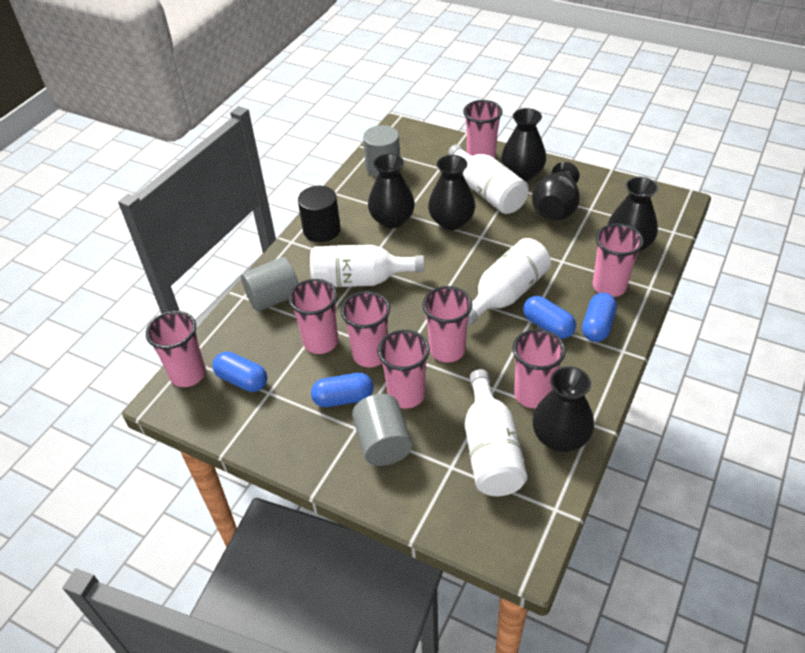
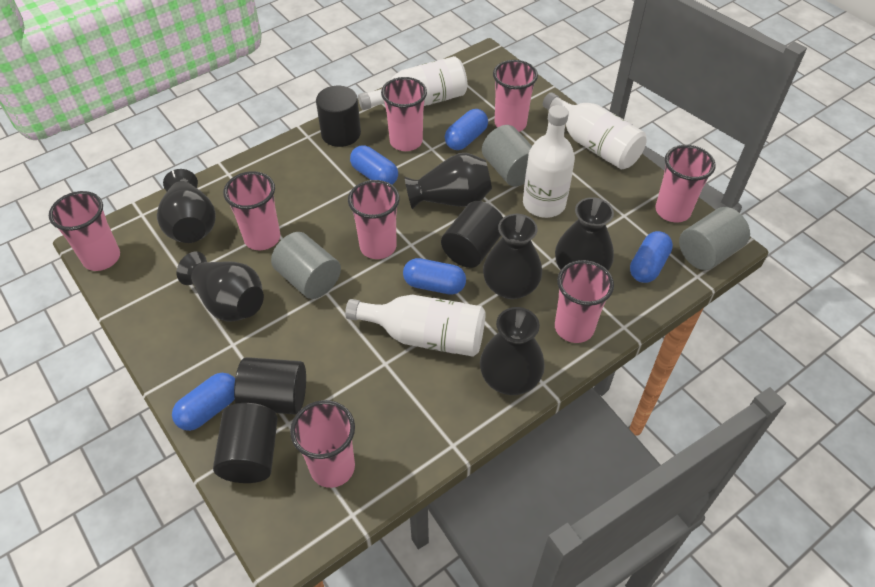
black cylinder: 1 -> 4
blue capsule: 4 -> 5

